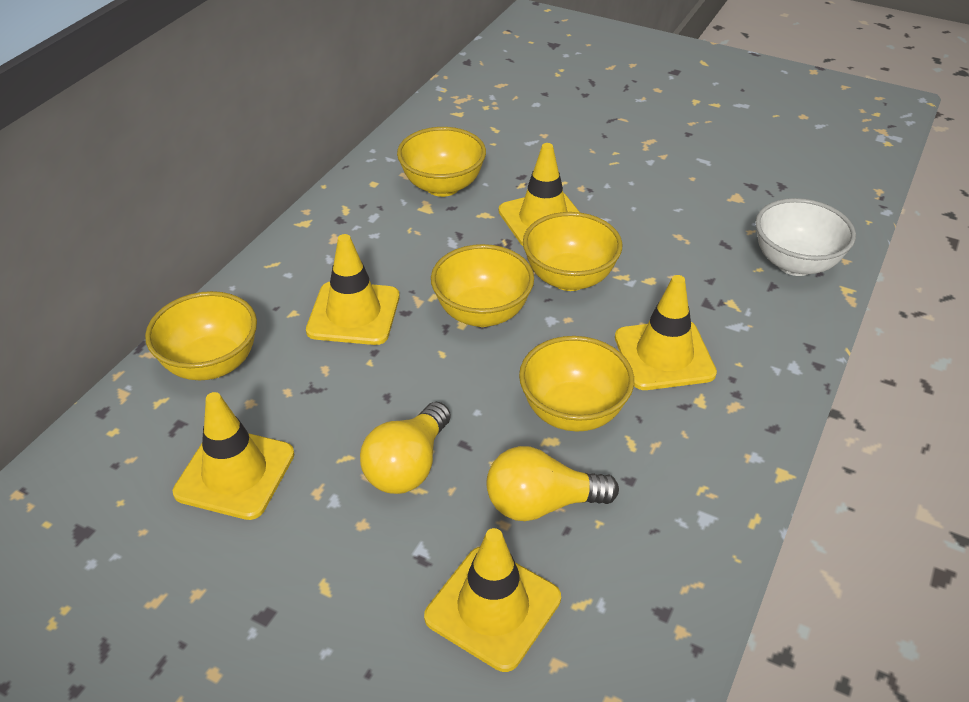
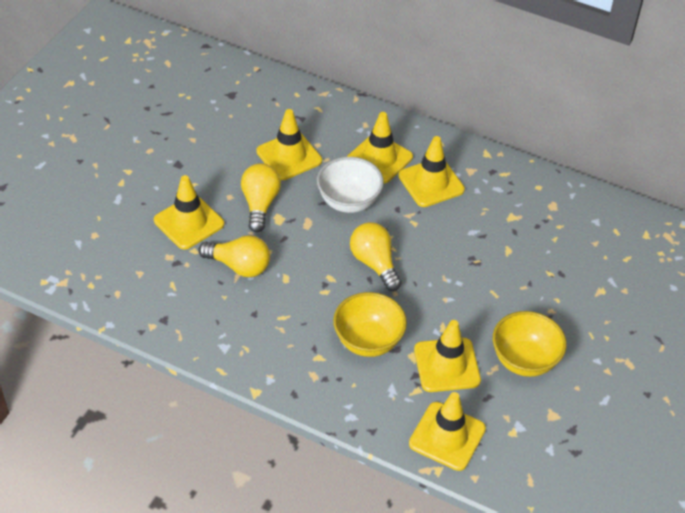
yellow bowl: 5 -> 2
yellow light bulb: 2 -> 3
yellow traffic cone: 5 -> 6

